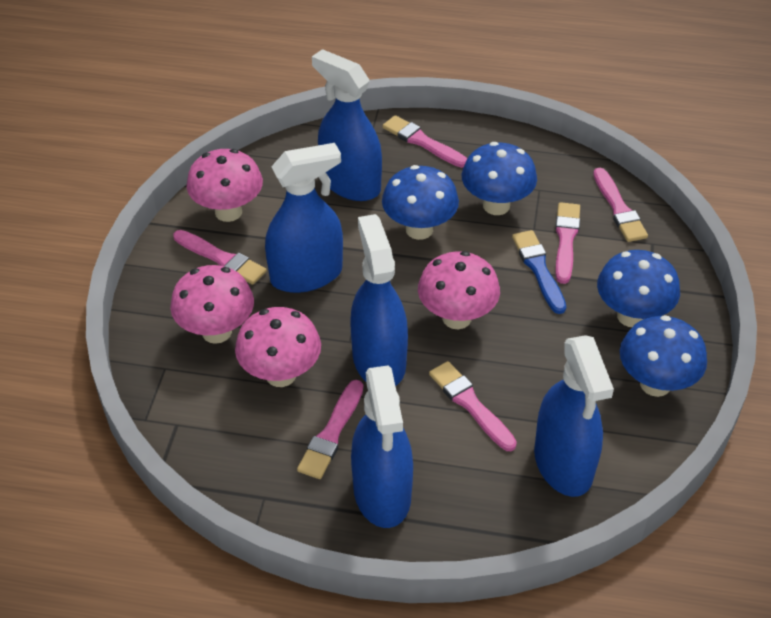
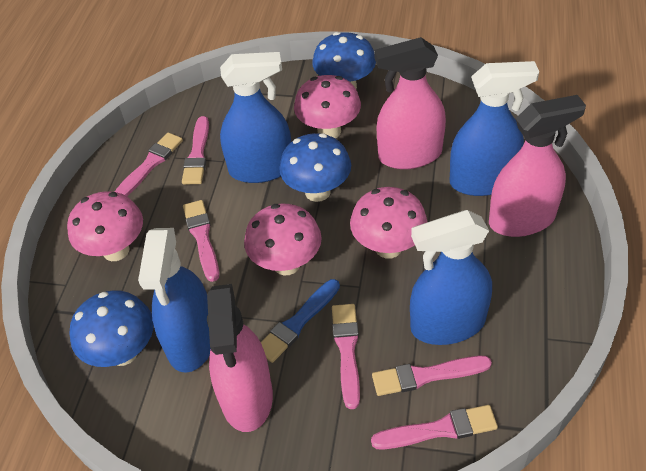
blue mushroom: 4 -> 3
blue spray bottle: 5 -> 4
pink spray bottle: 0 -> 3

